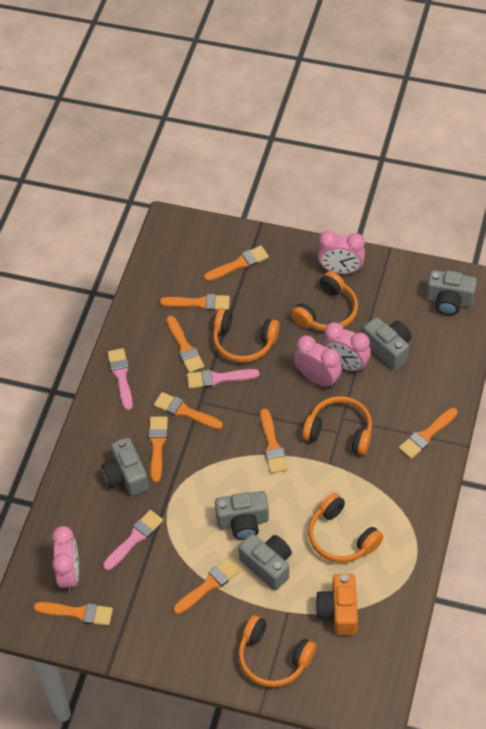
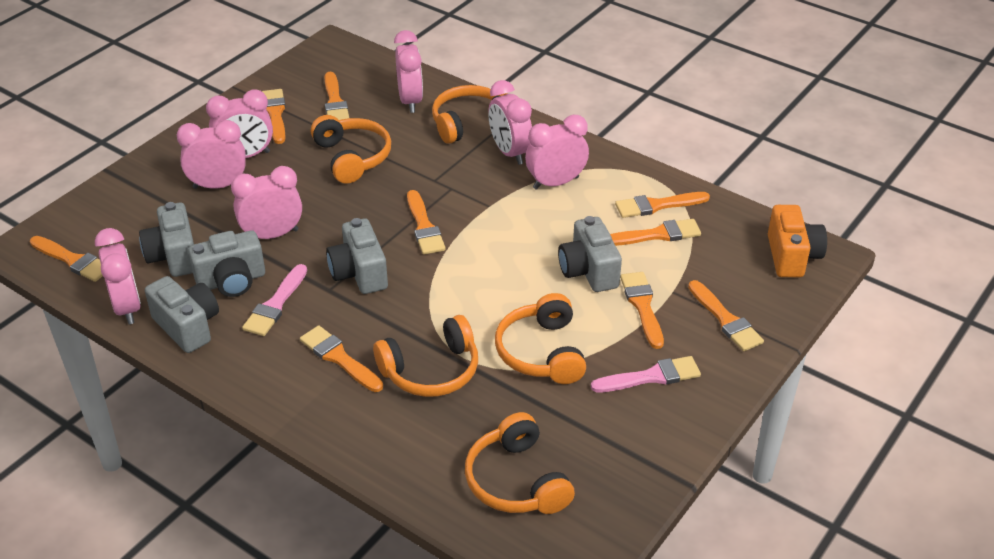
pink brush: 3 -> 2
pink clock: 4 -> 7

